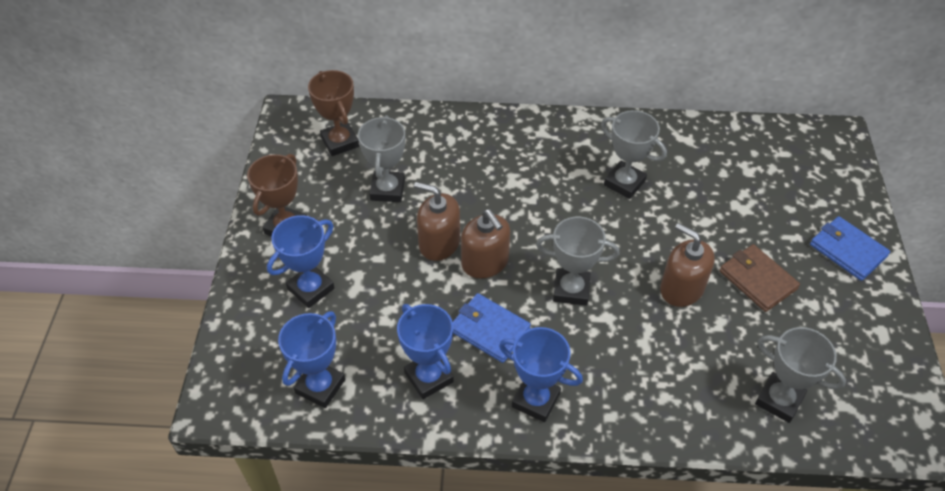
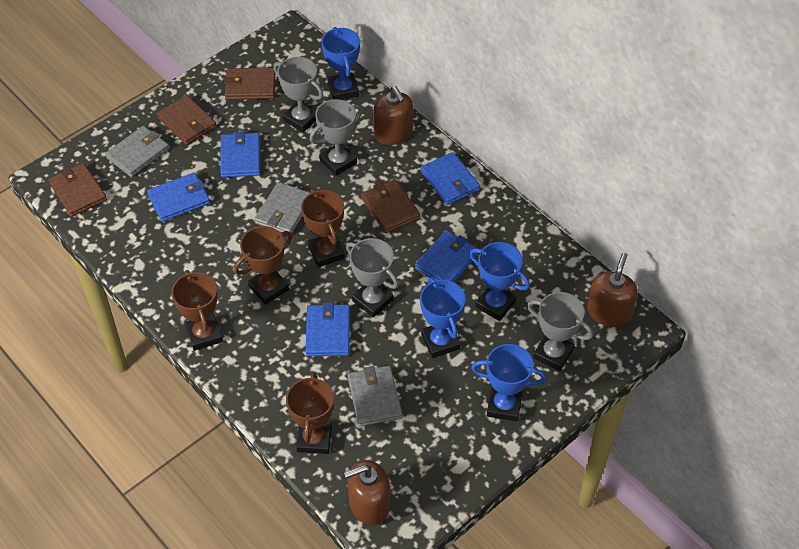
blue wallet: 2 -> 5
brown trophy: 2 -> 4
brown wallet: 1 -> 4
grey wallet: 0 -> 3

